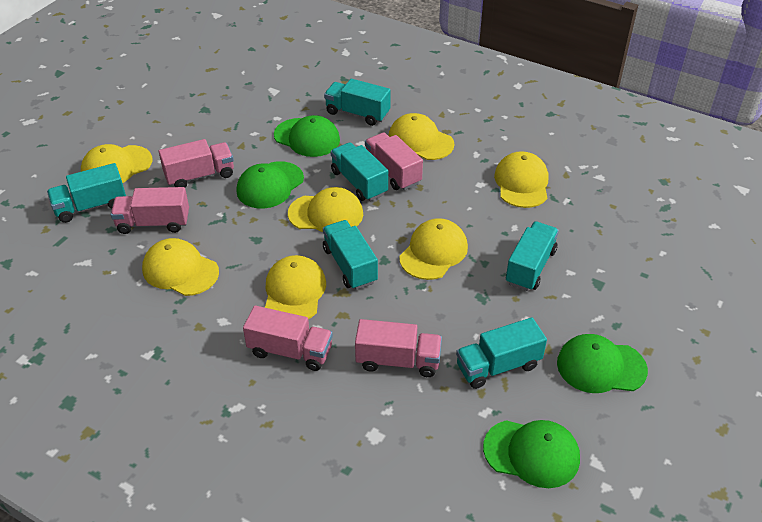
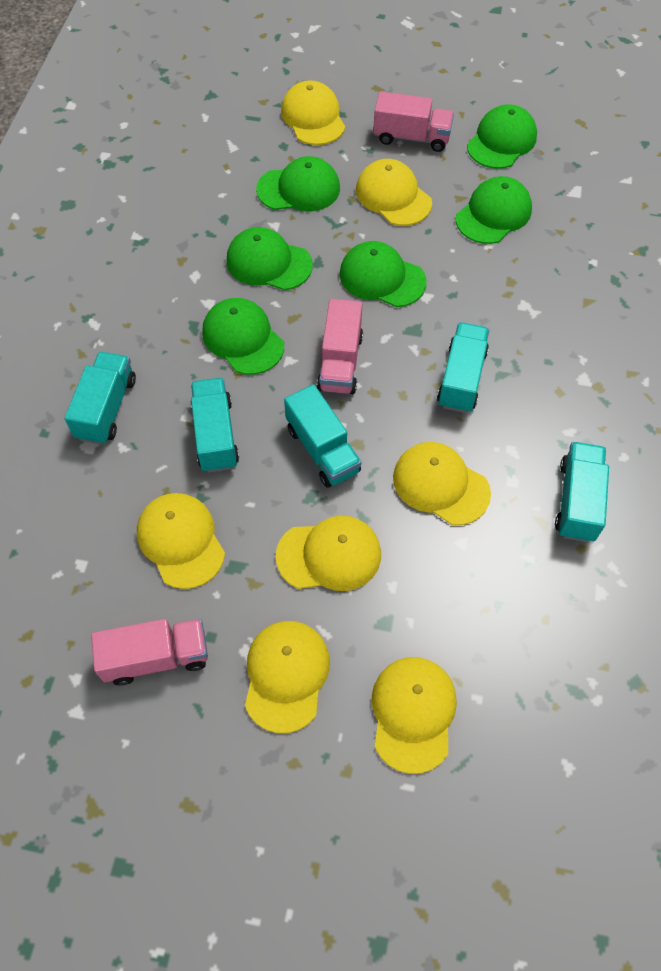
green cap: 4 -> 6
pink truck: 5 -> 3
turquoise truck: 6 -> 5

